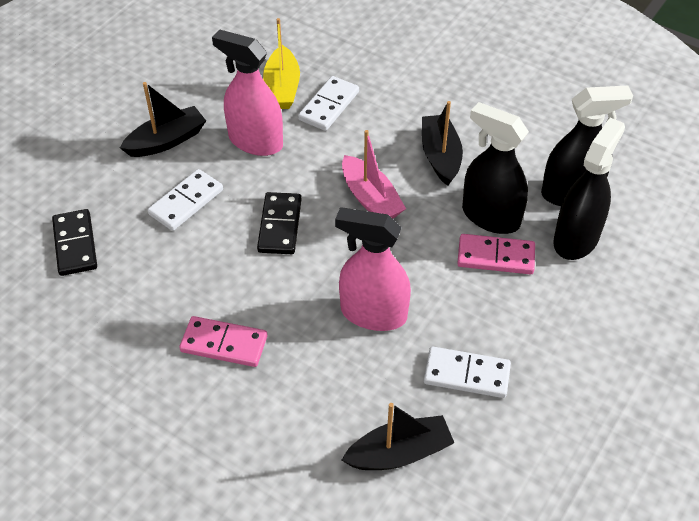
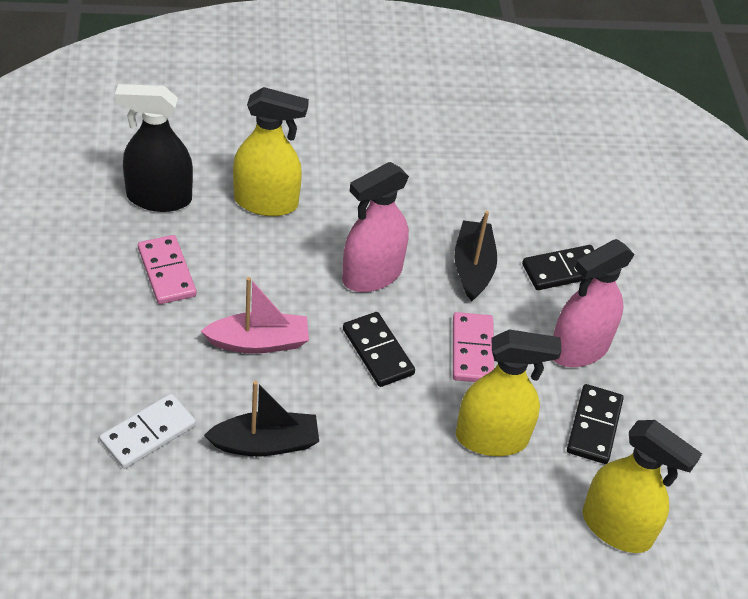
black boat: 3 -> 2
black domino: 2 -> 3
black spray bottle: 3 -> 1
white domino: 3 -> 1
yellow boat: 1 -> 0
yellow spray bottle: 0 -> 3

